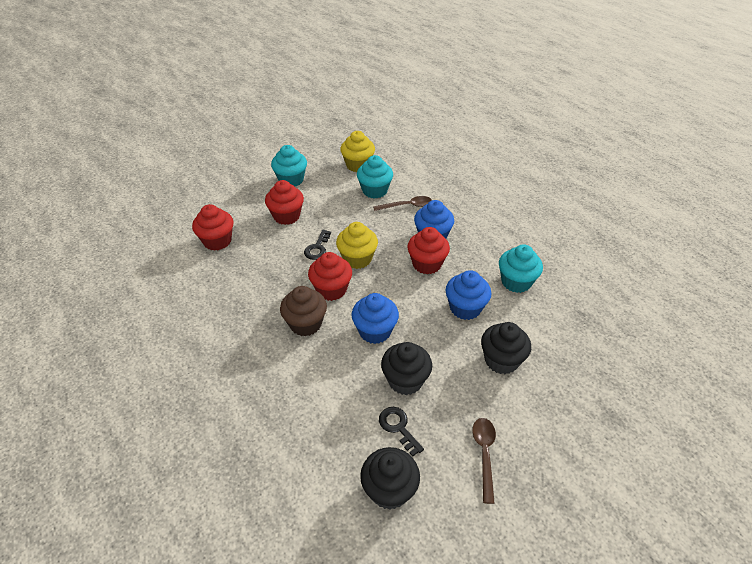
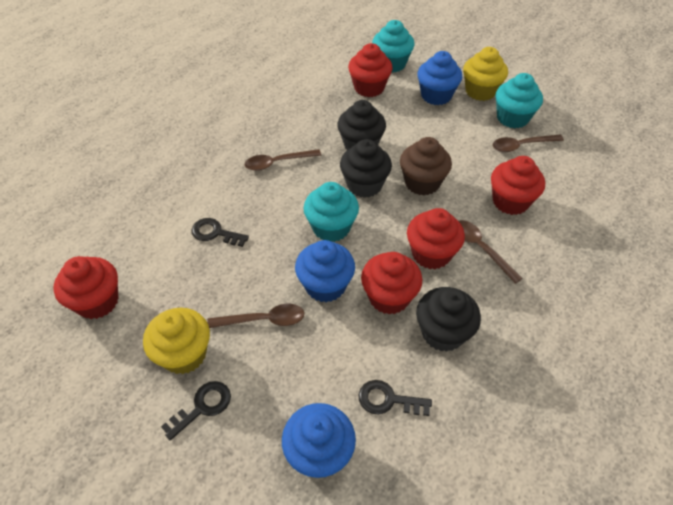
black key: 2 -> 3
brown spoon: 2 -> 4
red cupcake: 4 -> 5

